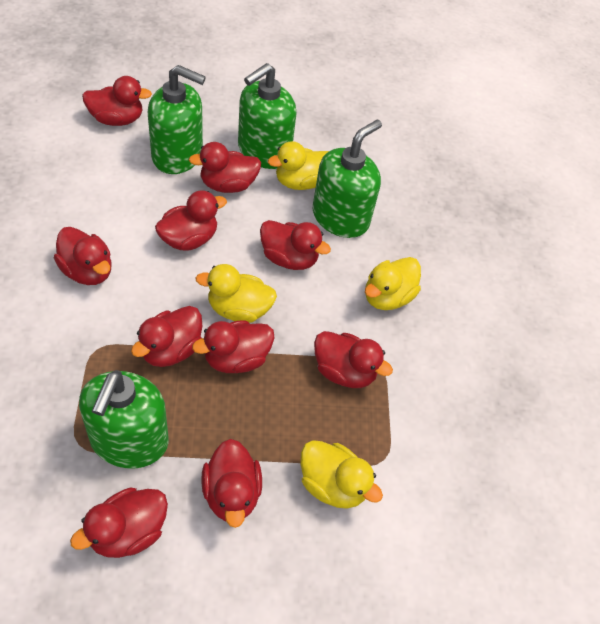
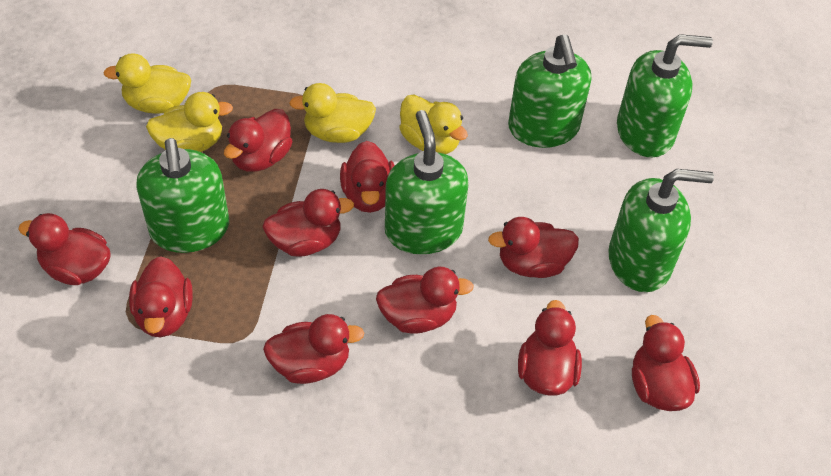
green soap dispenser: 4 -> 5

